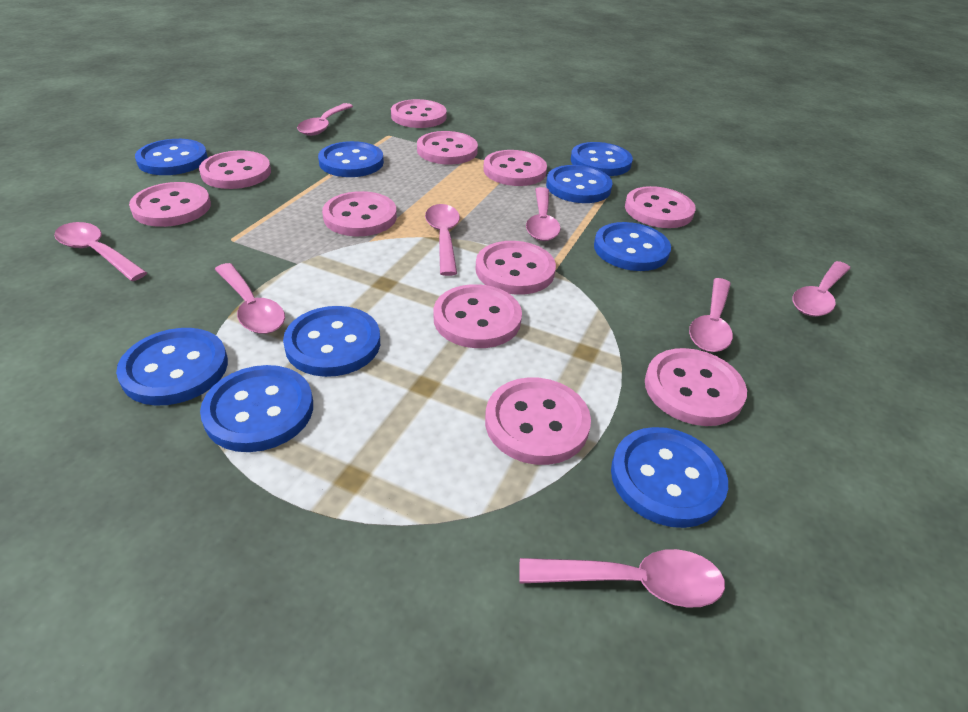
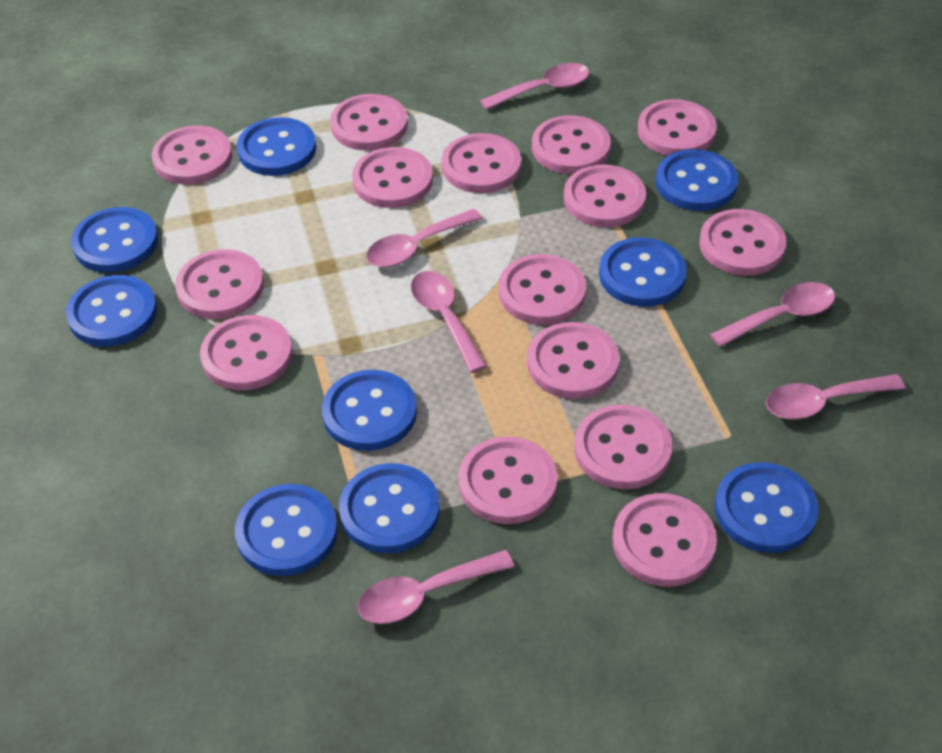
pink button: 11 -> 15
pink spoon: 8 -> 6

